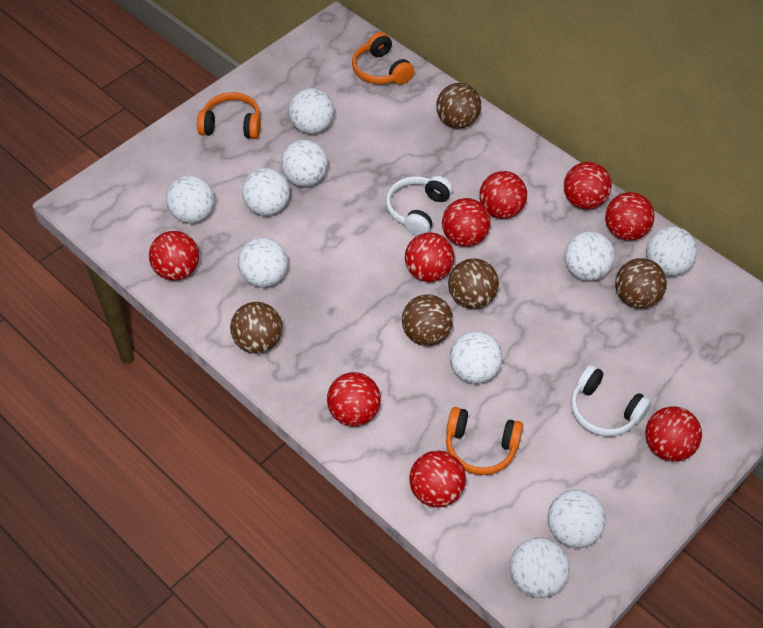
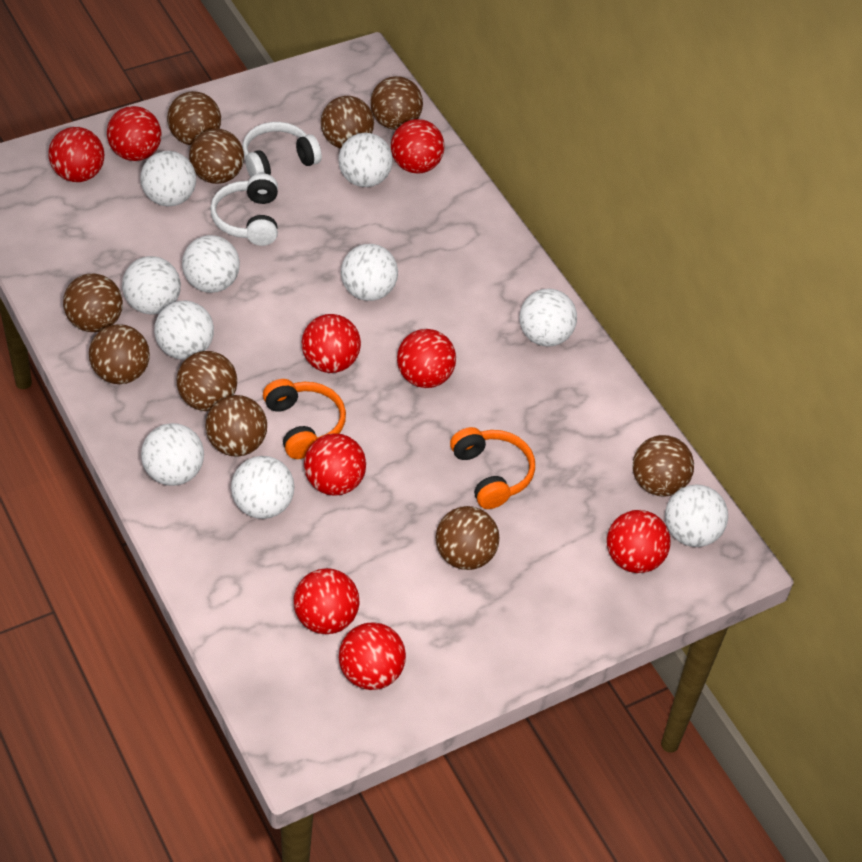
brown ball: 5 -> 10
orange headphones: 3 -> 2

